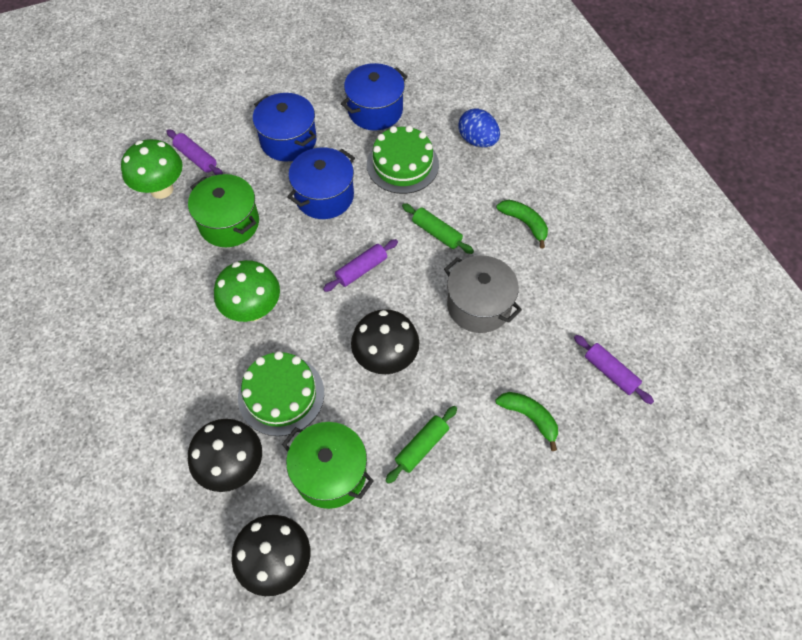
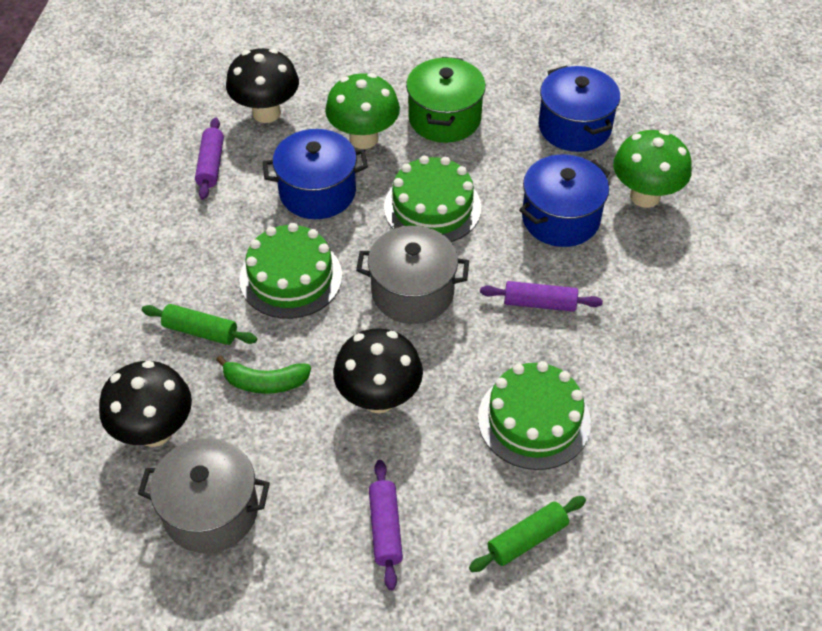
blue egg: 1 -> 0
green banana: 2 -> 1
green cake: 2 -> 3
green pot: 2 -> 1
grey pot: 1 -> 2

